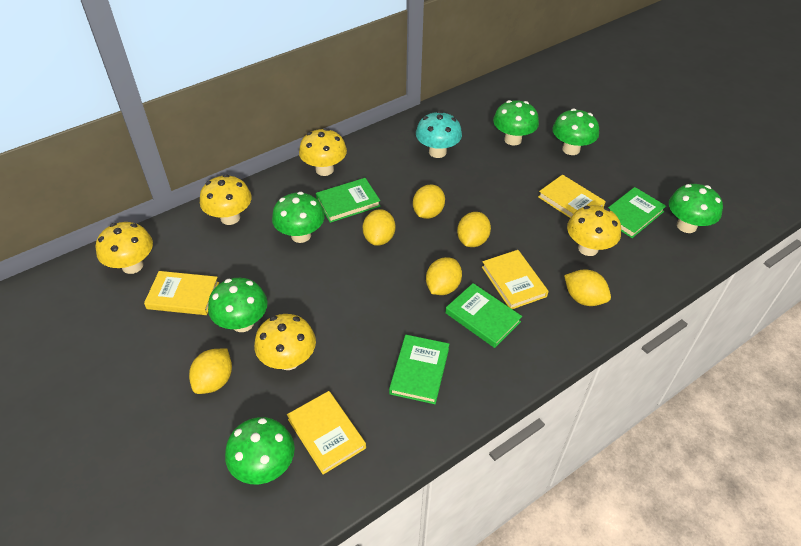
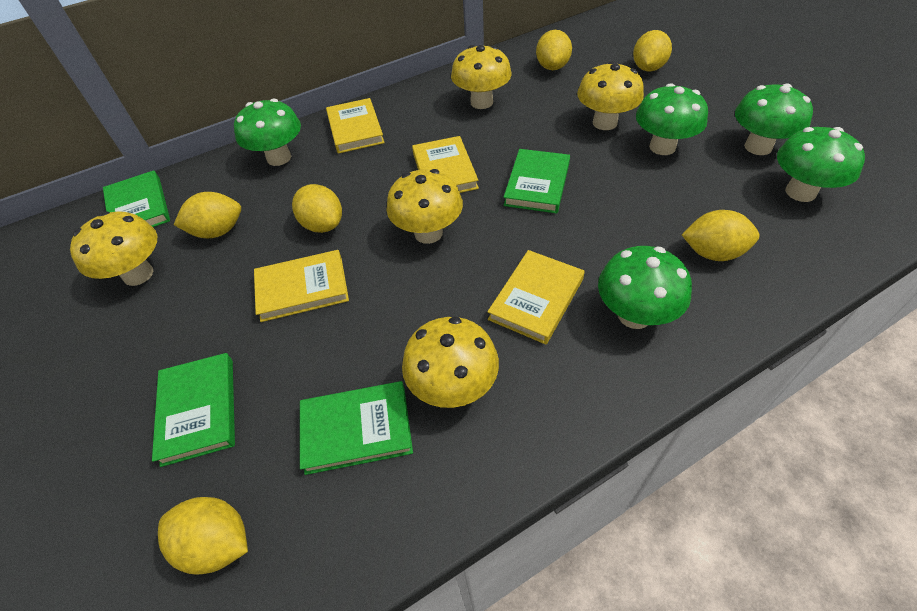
green mushroom: 6 -> 5
turquoise mushroom: 1 -> 0

